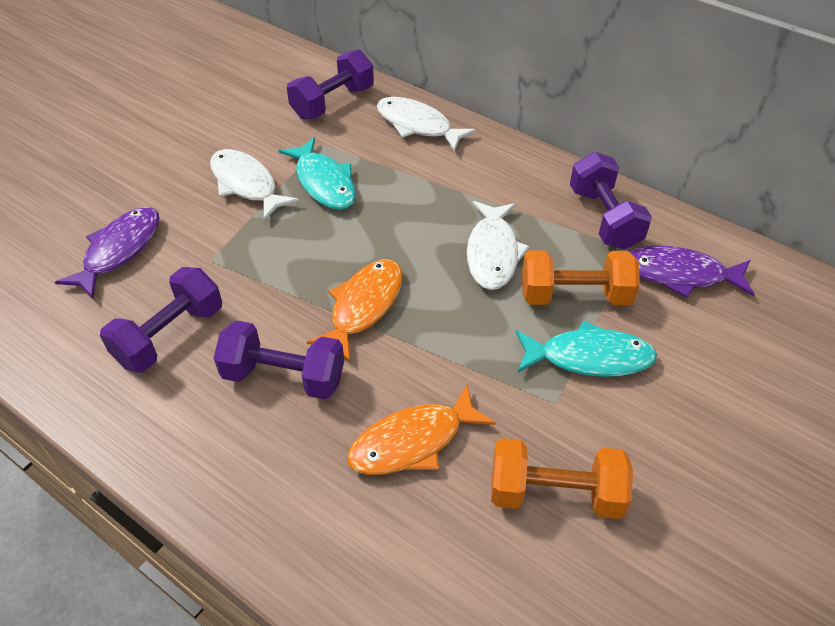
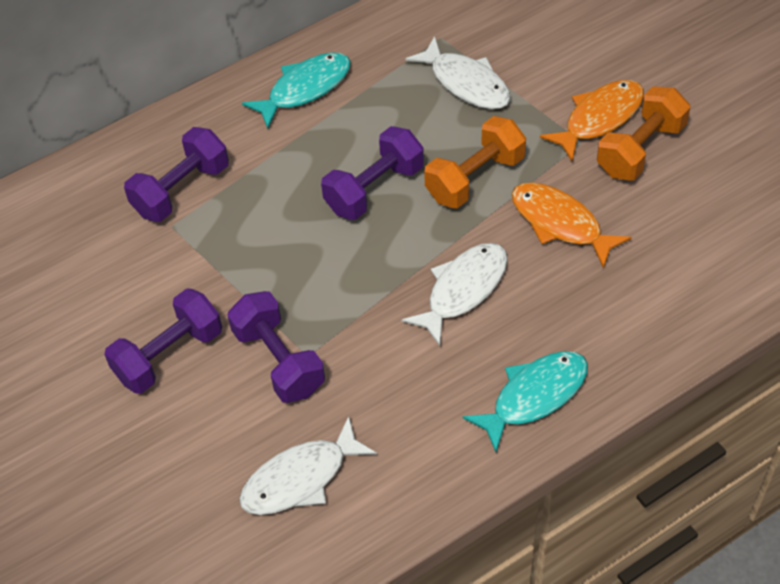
purple fish: 2 -> 0

